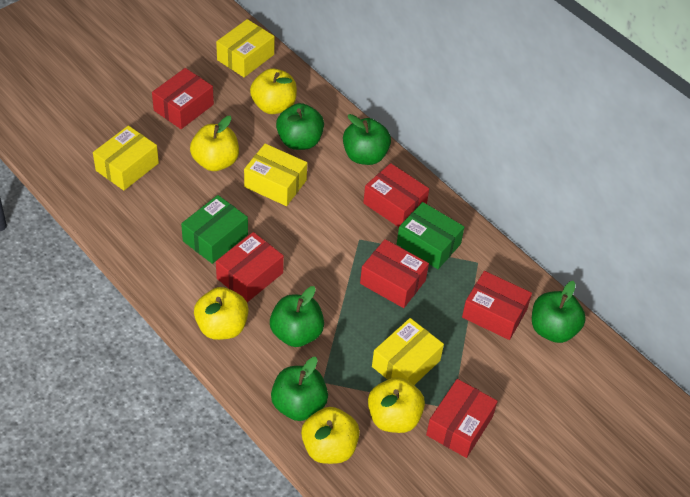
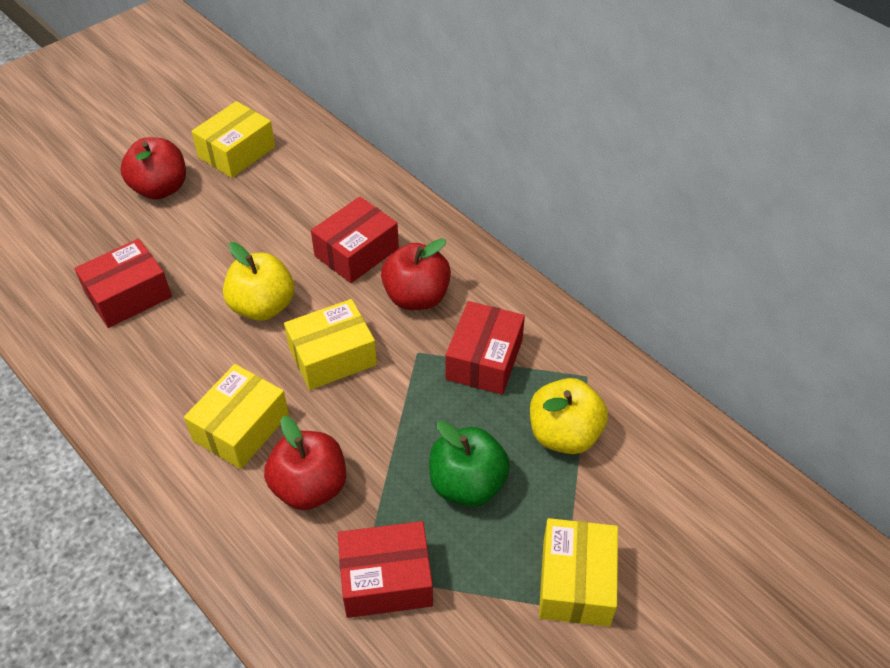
green apple: 5 -> 1
green box: 2 -> 0
red apple: 0 -> 3
red box: 6 -> 4
yellow apple: 5 -> 2

